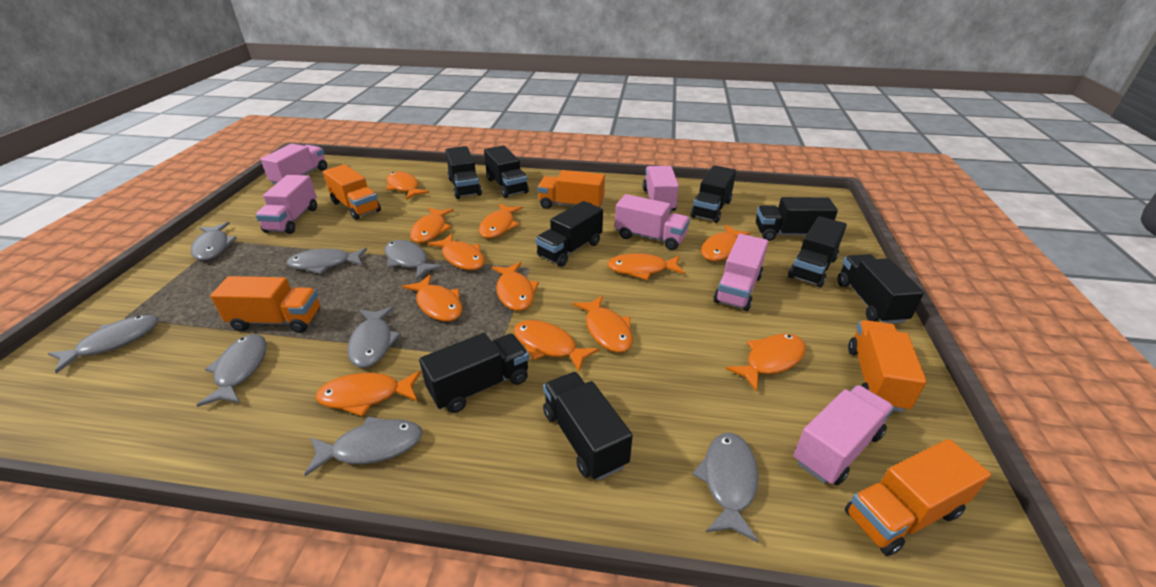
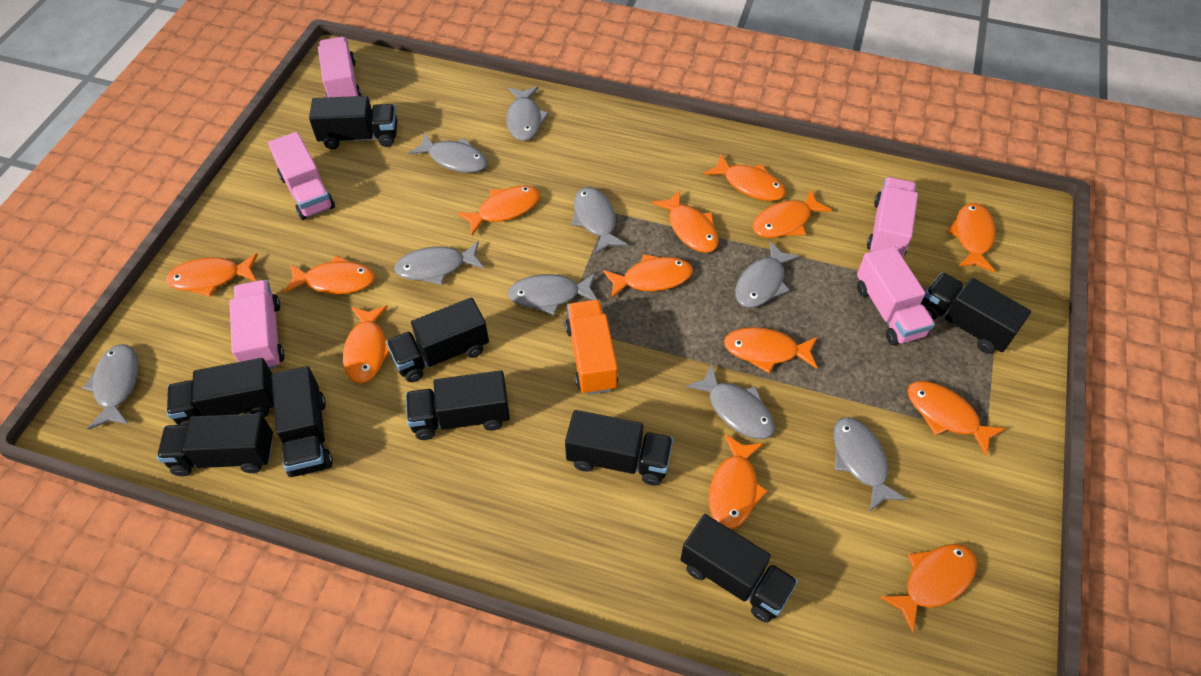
grey fish: 8 -> 9
orange fish: 12 -> 13
orange truck: 5 -> 1
pink truck: 6 -> 5

